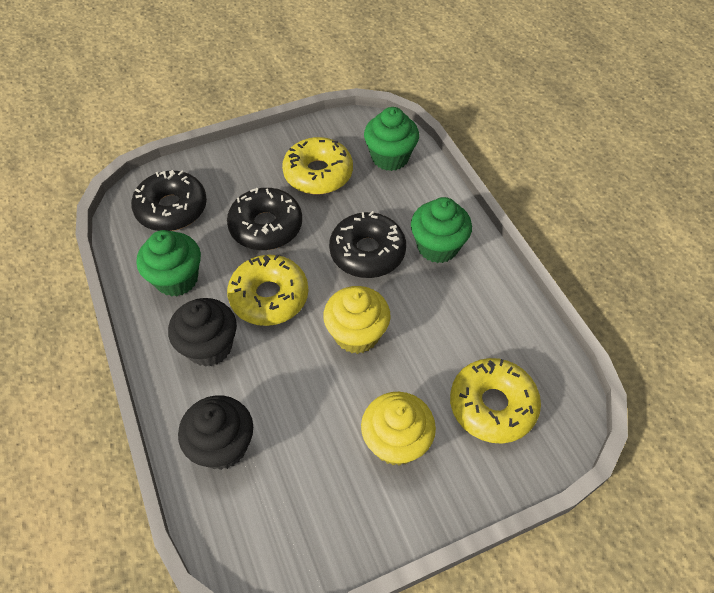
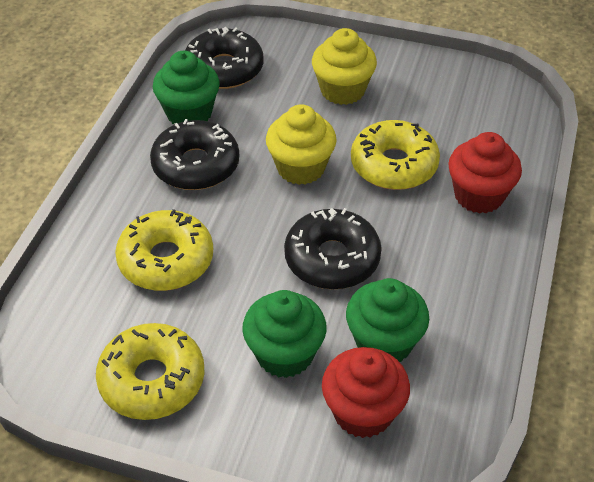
black cupcake: 2 -> 0
red cupcake: 0 -> 2

